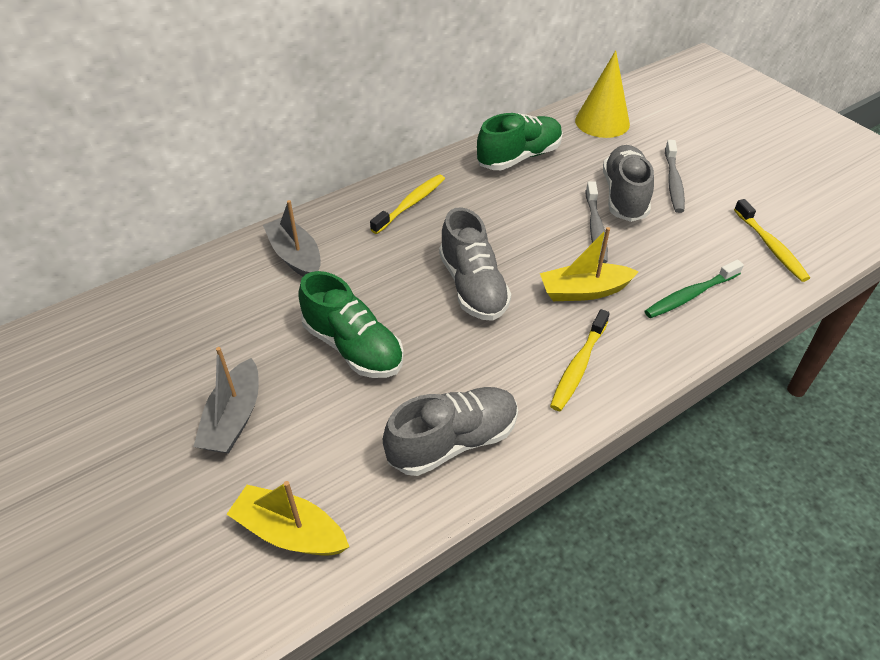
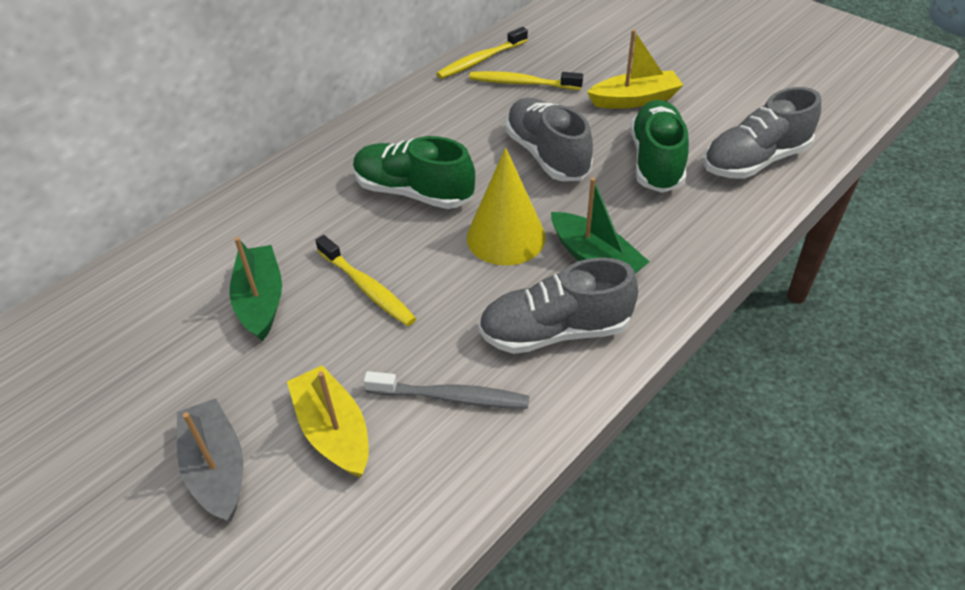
green boat: 0 -> 2
green toothbrush: 1 -> 0
grey boat: 2 -> 1
grey toothbrush: 2 -> 1

